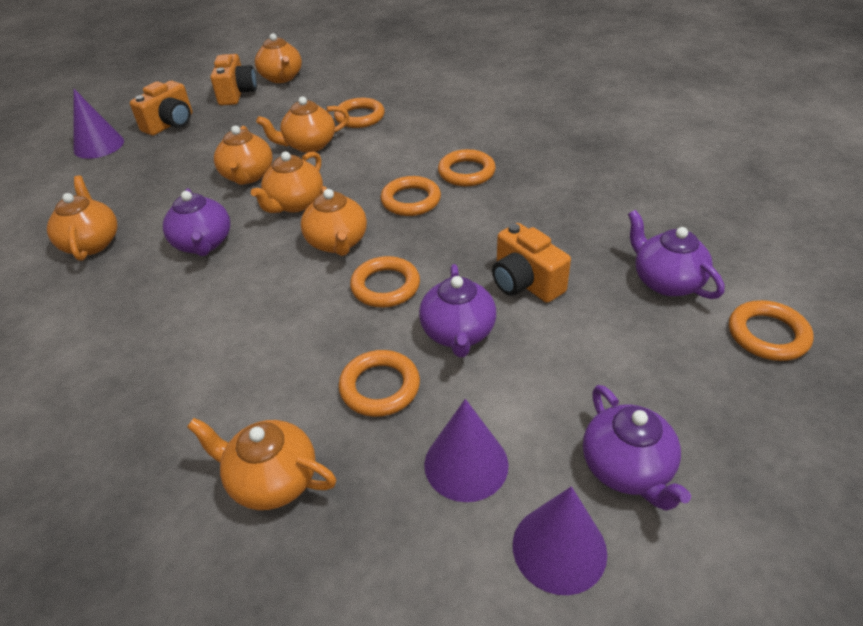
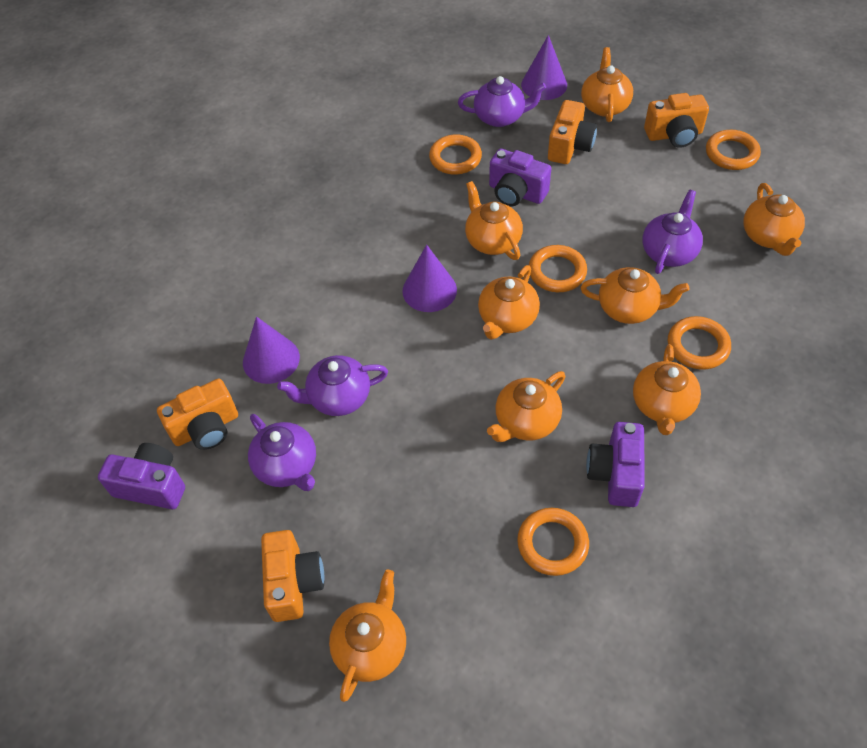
orange camera: 3 -> 4
orange ring: 6 -> 5
orange teapot: 7 -> 8
purple camera: 0 -> 3

